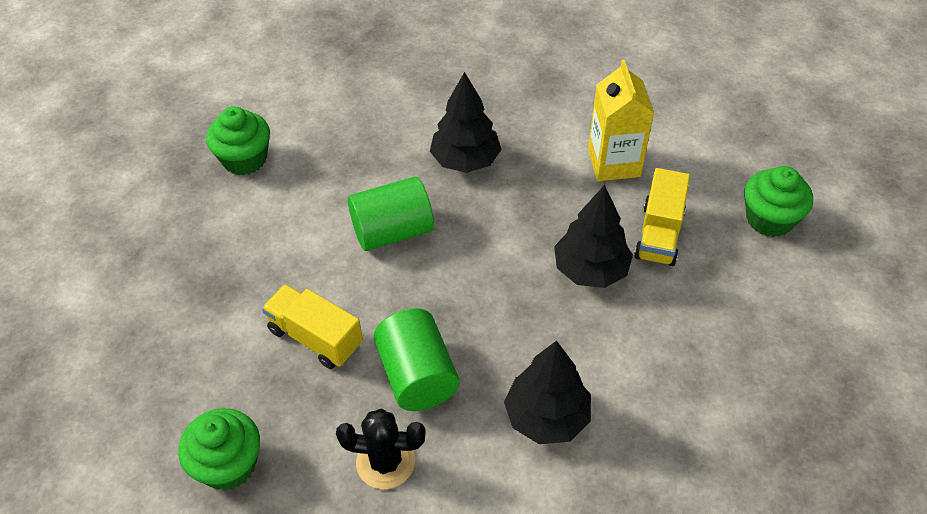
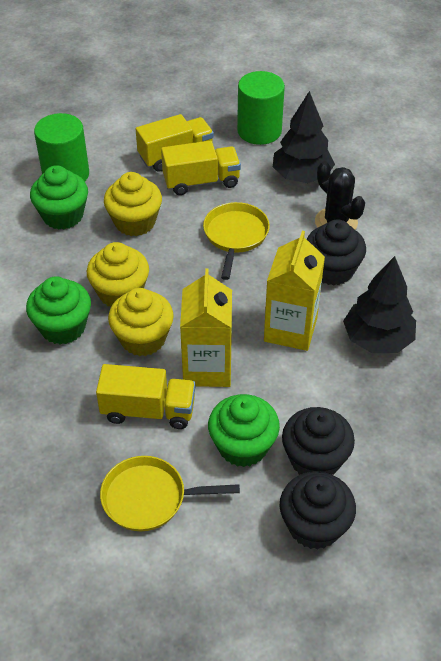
black cupcake: 0 -> 3
black tree: 3 -> 2
yellow carton: 1 -> 2
yellow cupcake: 0 -> 3
yellow pan: 0 -> 2
yellow truck: 2 -> 3

